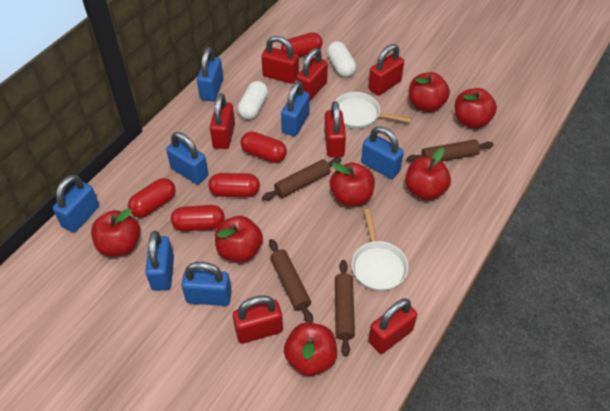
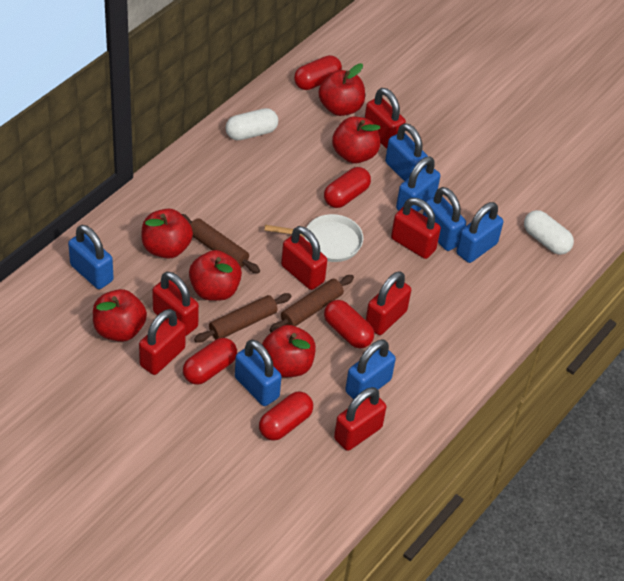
brown rolling pin: 4 -> 3
red apple: 7 -> 6
white pan: 2 -> 1

